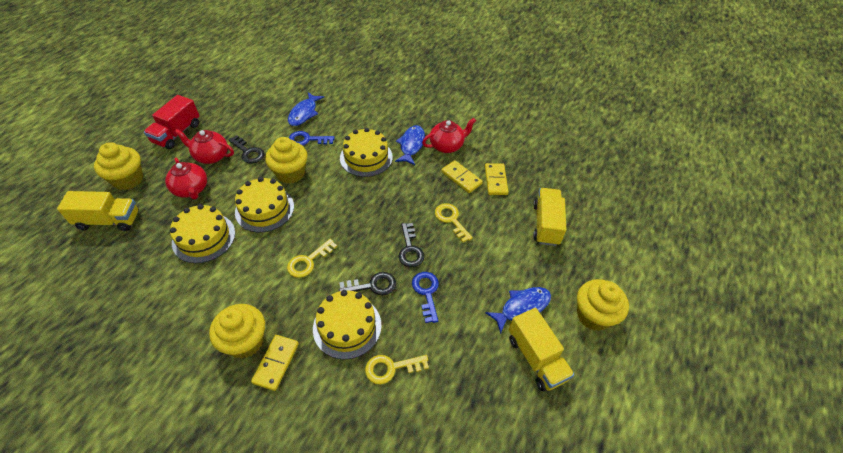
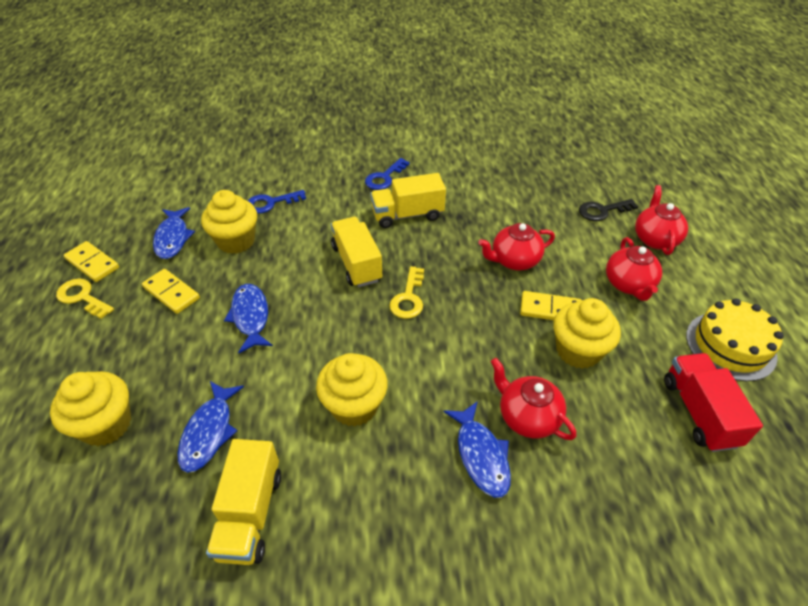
black key: 3 -> 1
blue fish: 3 -> 4
red teapot: 3 -> 4
yellow cake: 4 -> 1
yellow key: 3 -> 2

